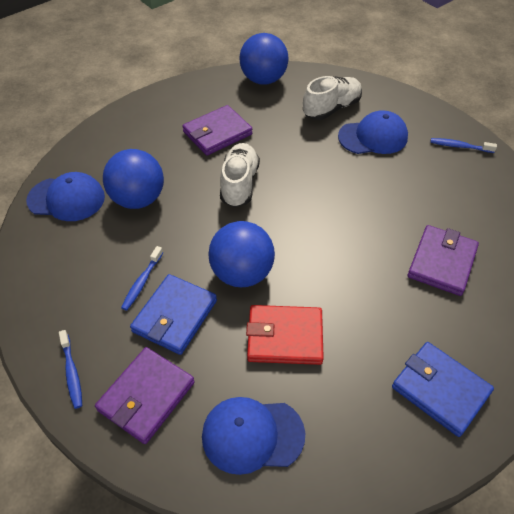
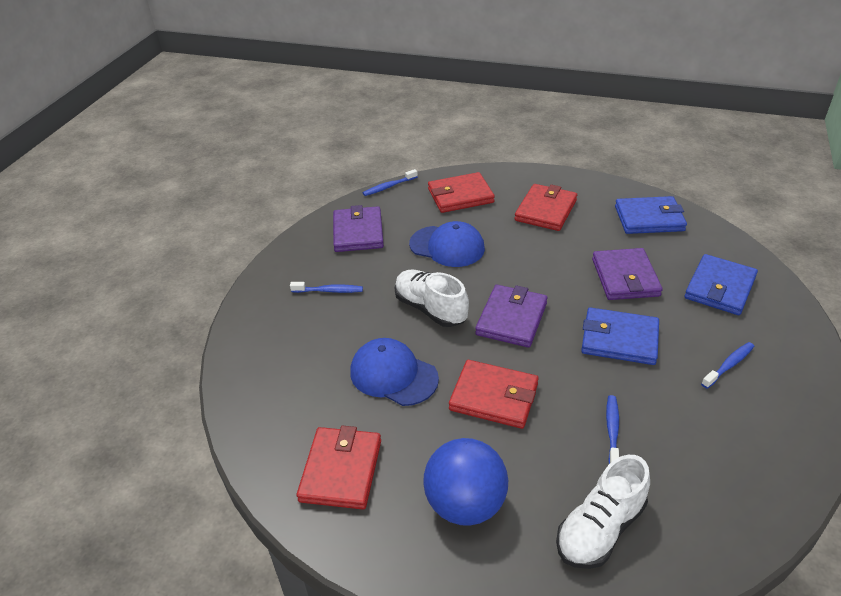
blue ball: 3 -> 1
blue cap: 3 -> 2
blue toothbrush: 3 -> 4
blue wallet: 2 -> 3
red wallet: 1 -> 4

